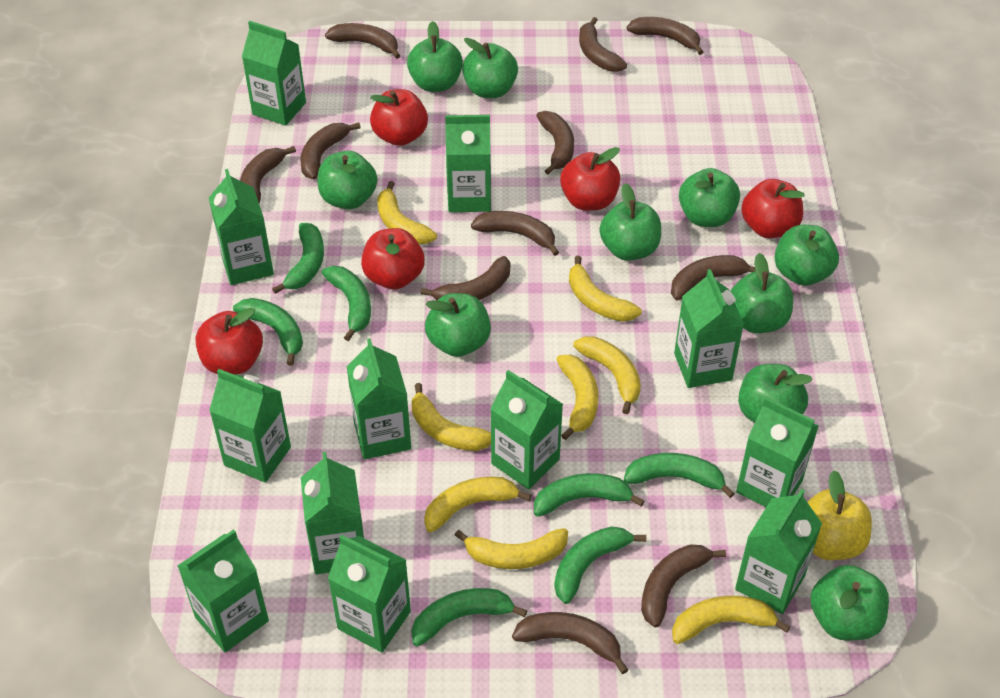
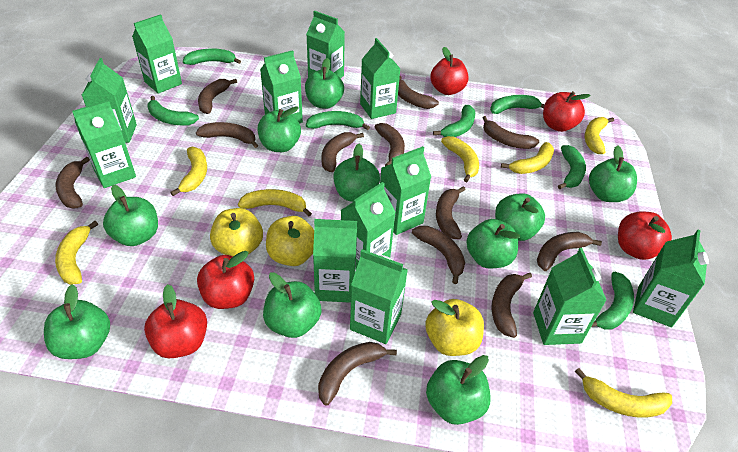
brown banana: 11 -> 12
yellow apple: 1 -> 3
yellow banana: 8 -> 7

